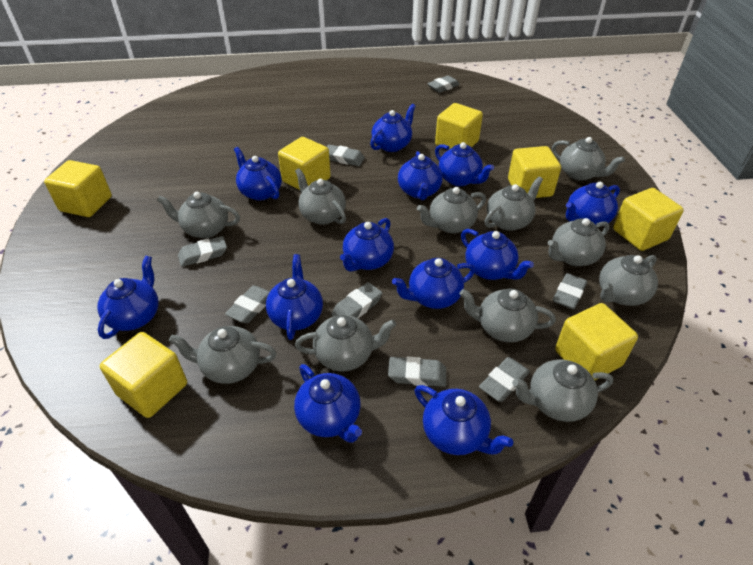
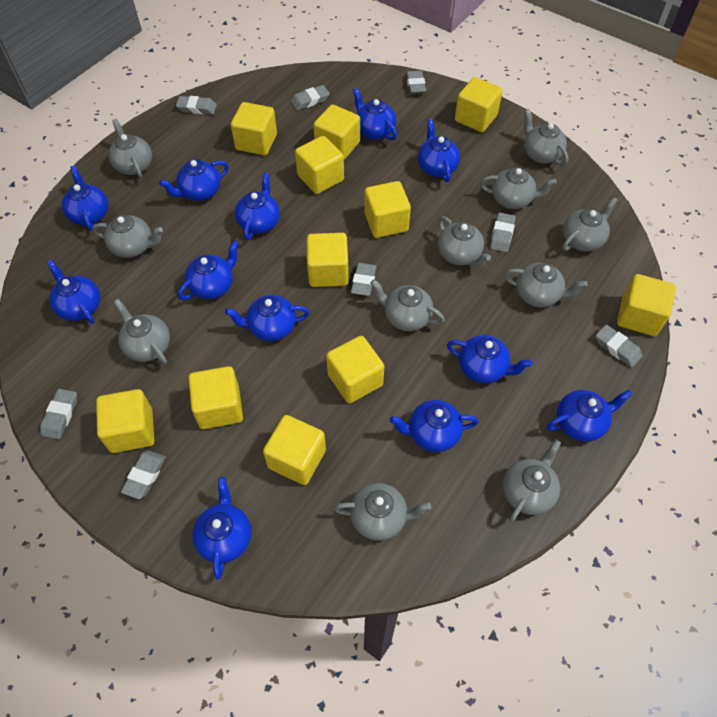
yellow cube: 7 -> 11

